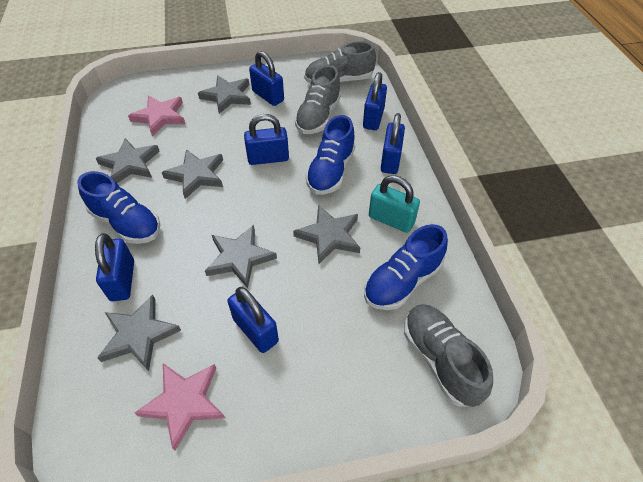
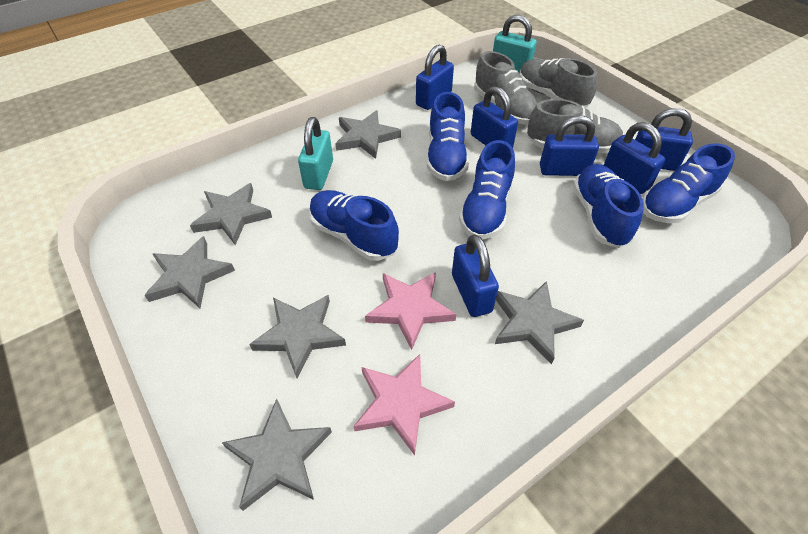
blue shoe: 3 -> 5
turquoise padlock: 1 -> 2

